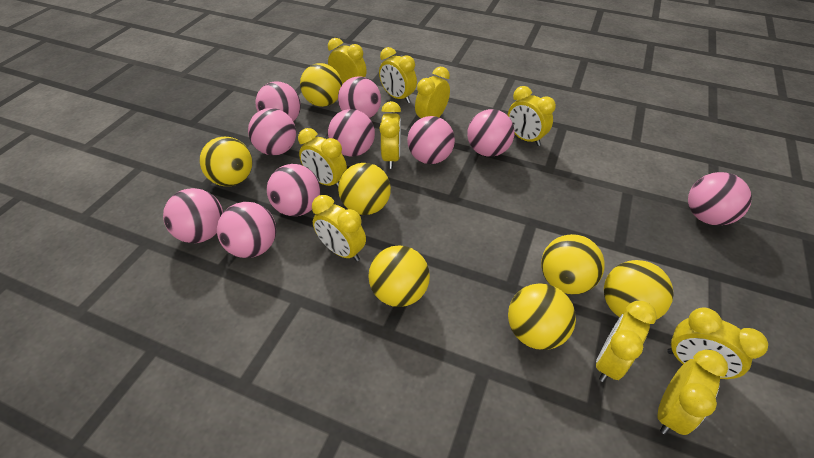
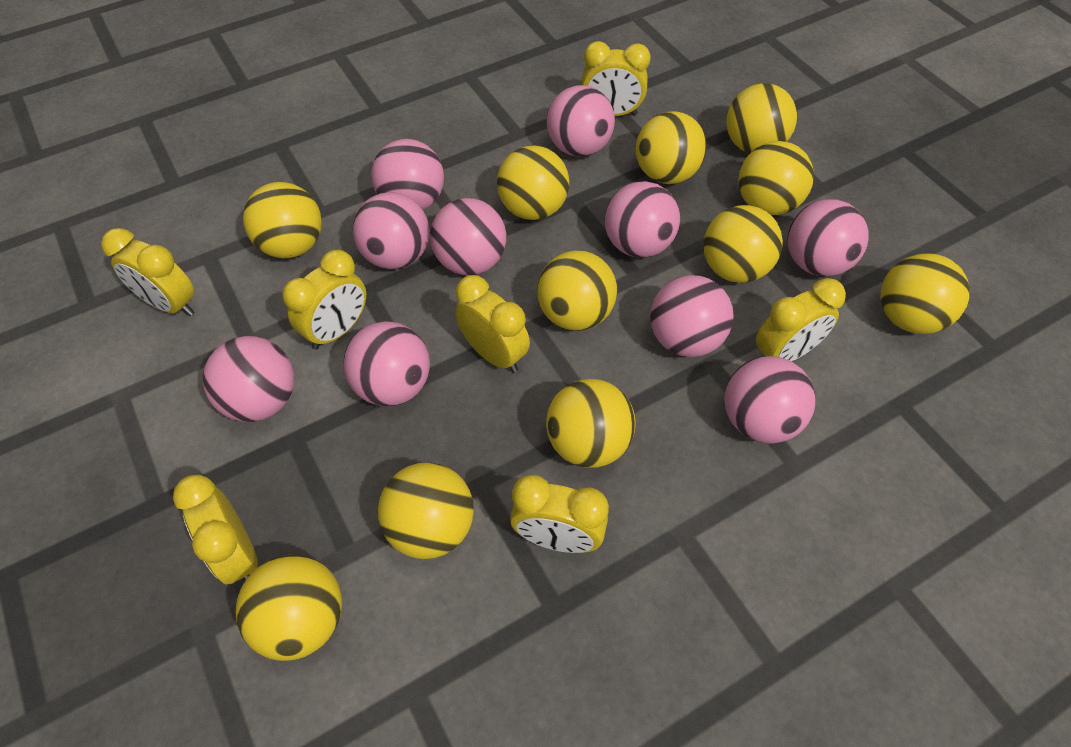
yellow ball: 7 -> 11
yellow clock: 10 -> 7

